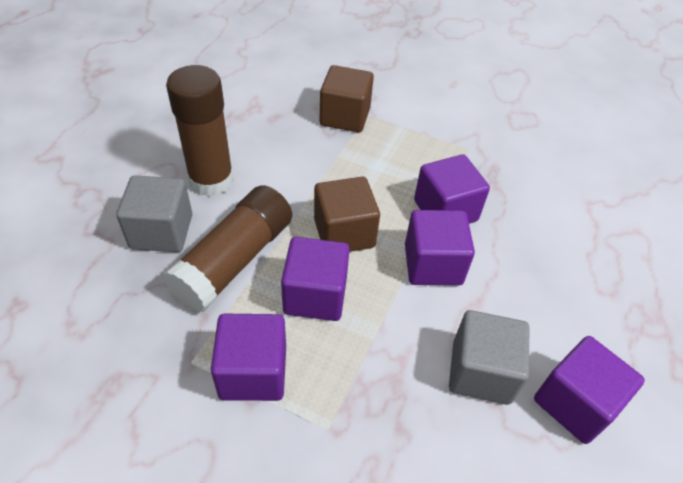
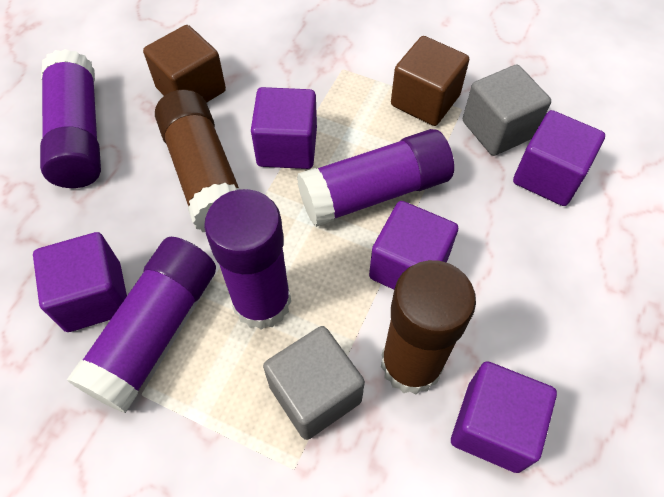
purple glue stick: 0 -> 4

